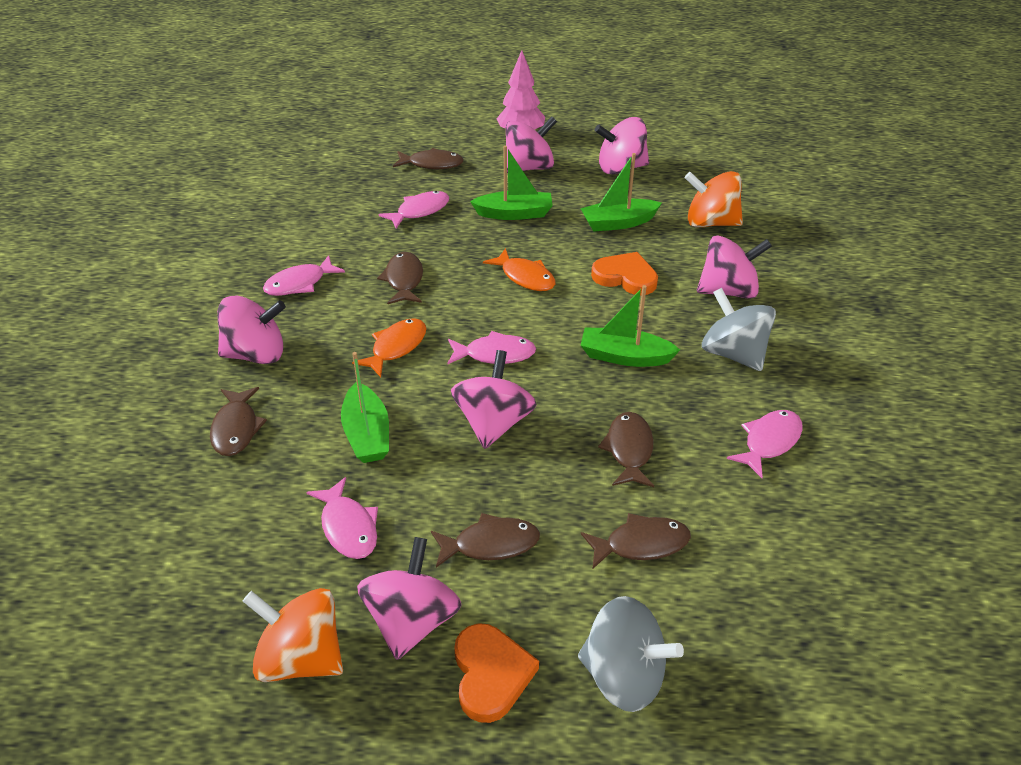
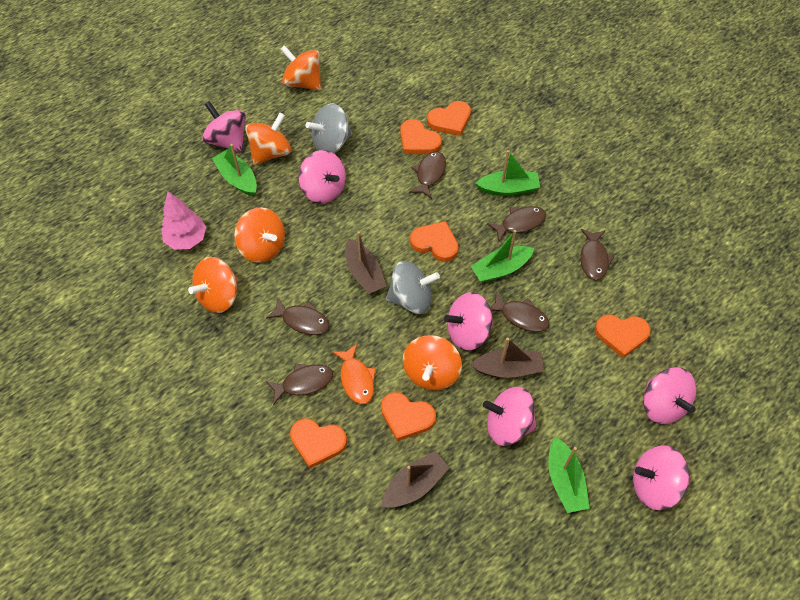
brown boat: 0 -> 3
orange fish: 2 -> 1
orange heart: 2 -> 6
orange spinning top: 2 -> 5
pink fish: 5 -> 0

